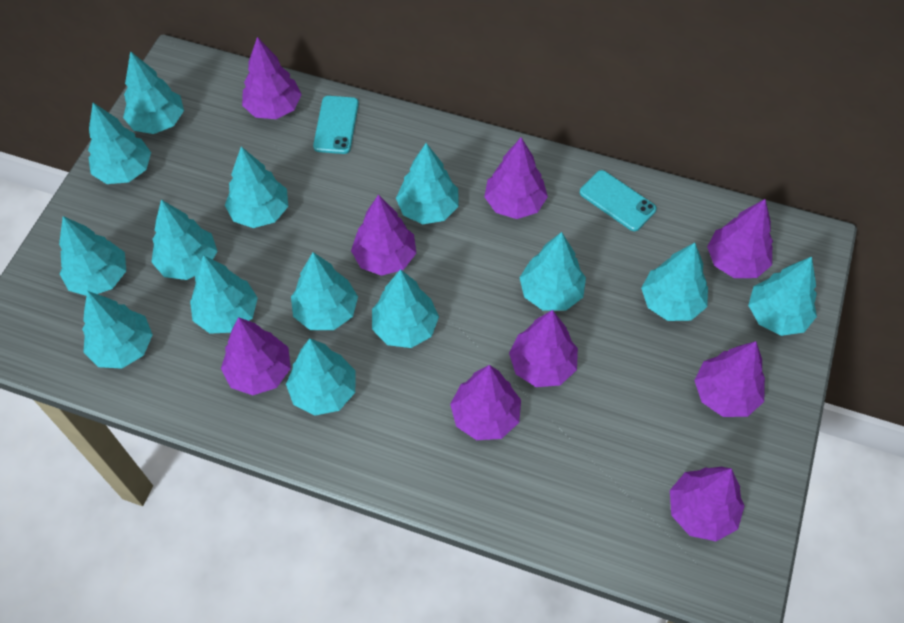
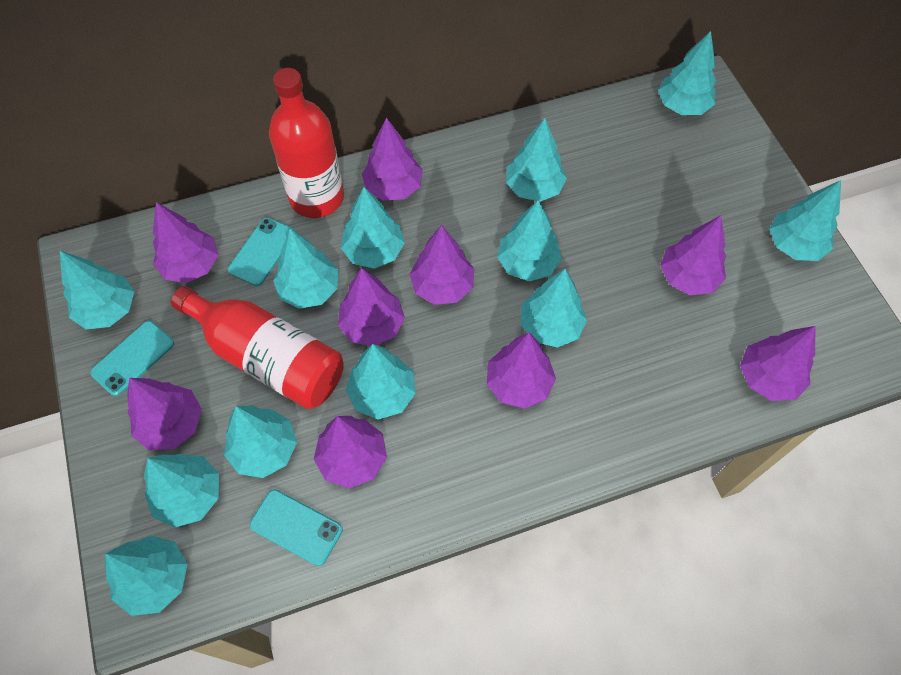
red bottle: 0 -> 2
turquoise phone: 2 -> 3
turquoise tree: 14 -> 12

